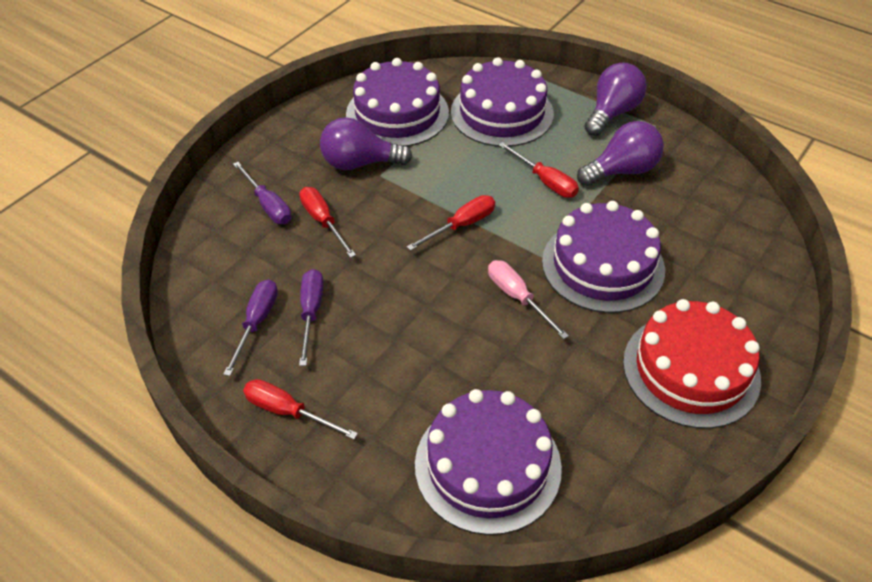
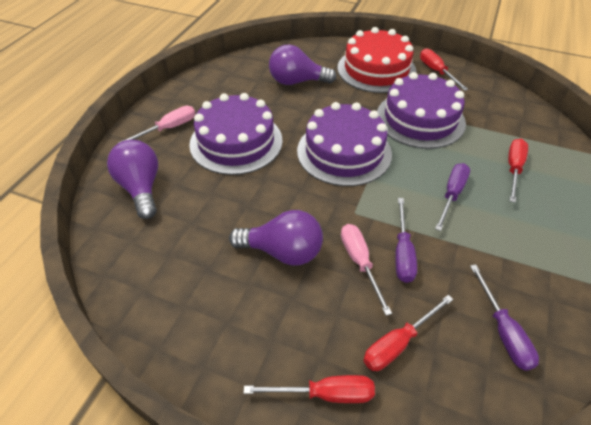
pink screwdriver: 1 -> 2
purple cake: 4 -> 3

